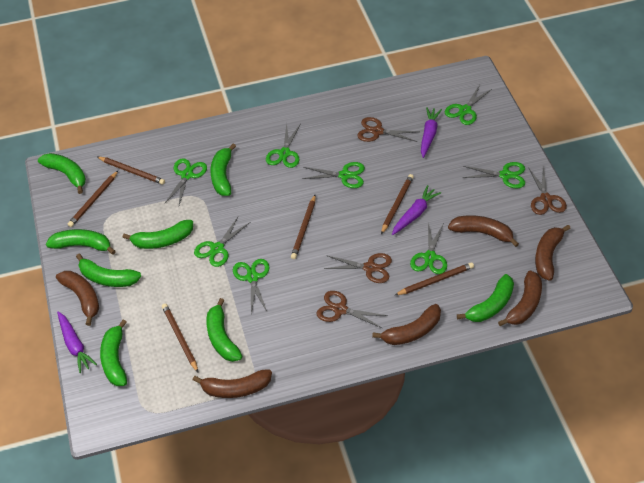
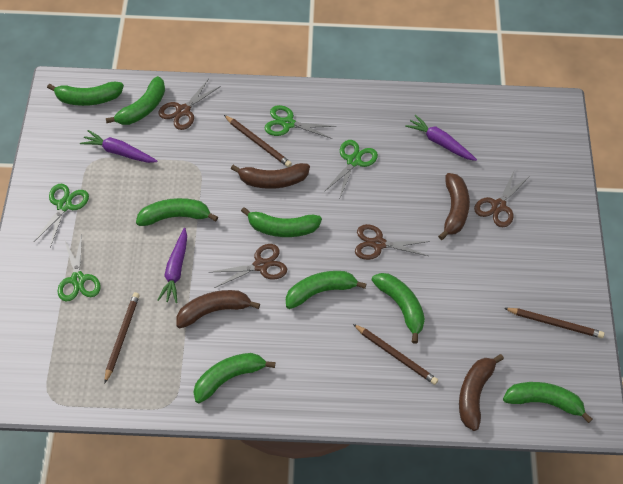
brown banana: 6 -> 4
brown pencil: 6 -> 4
green scissors: 8 -> 4

